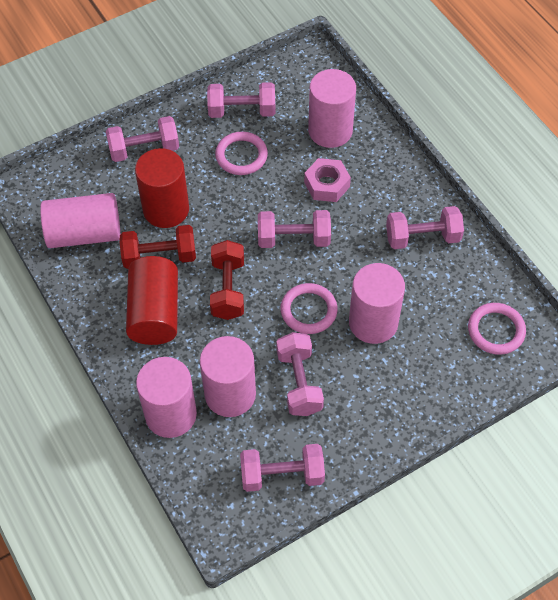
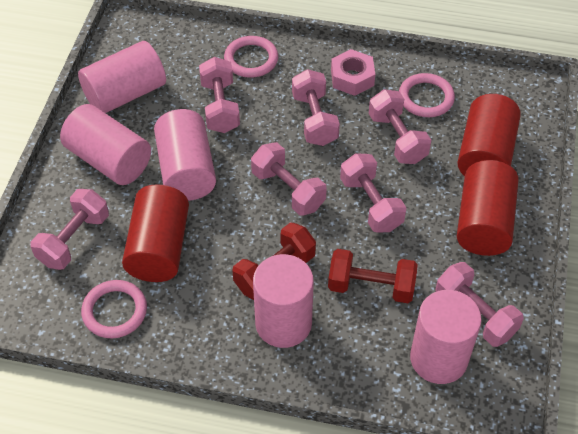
pink dumbbell: 6 -> 7
red cylinder: 2 -> 3

